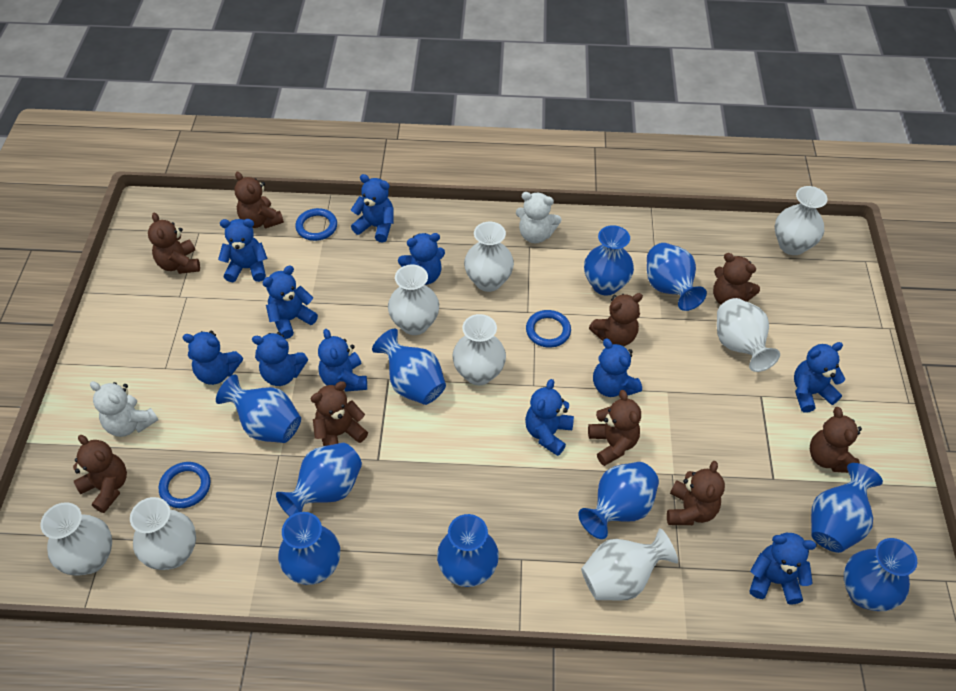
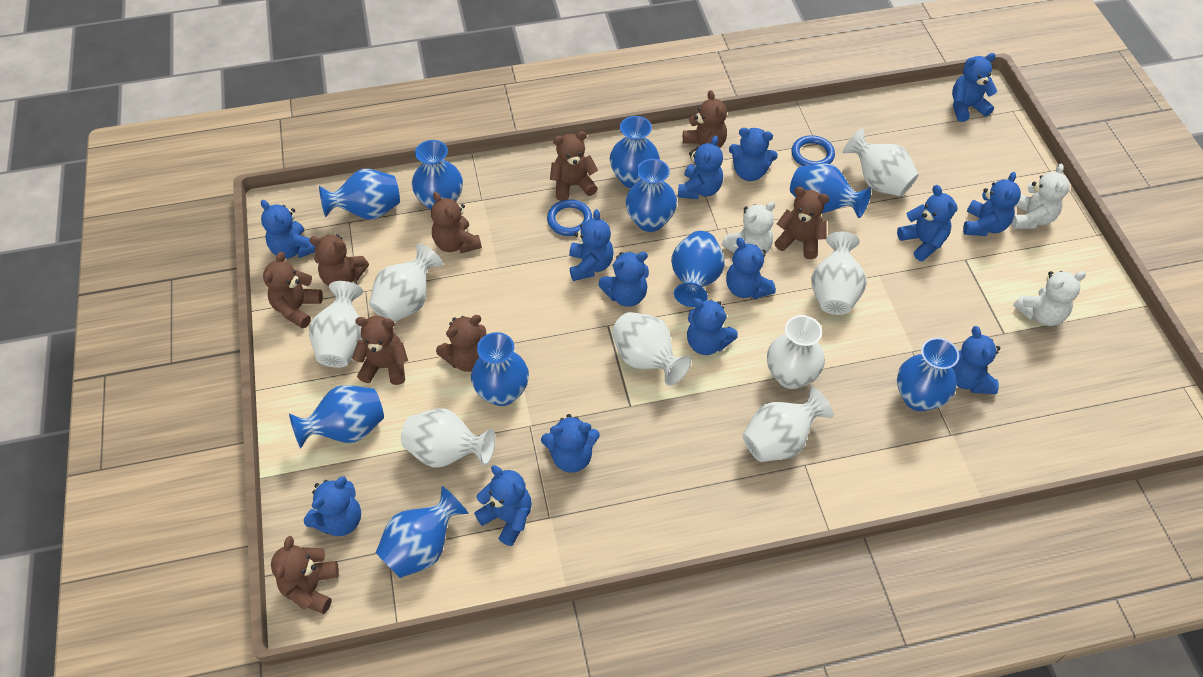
blue ring: 3 -> 2
blue teddy bear: 11 -> 14
white teddy bear: 2 -> 3

